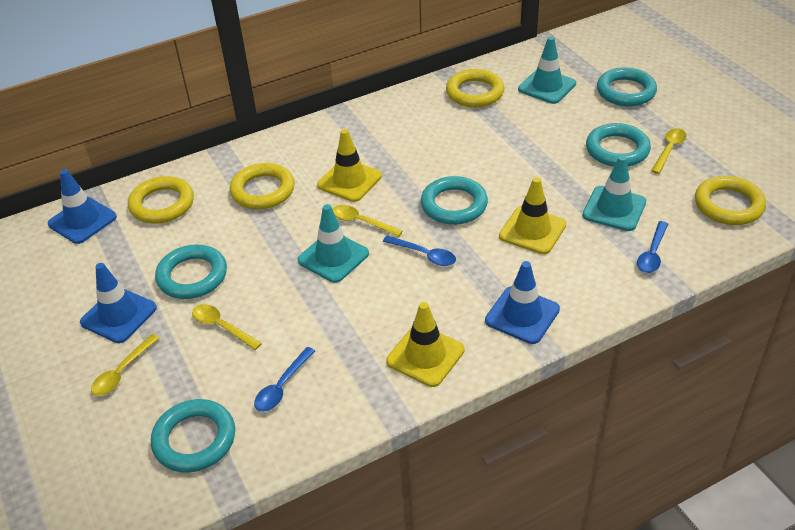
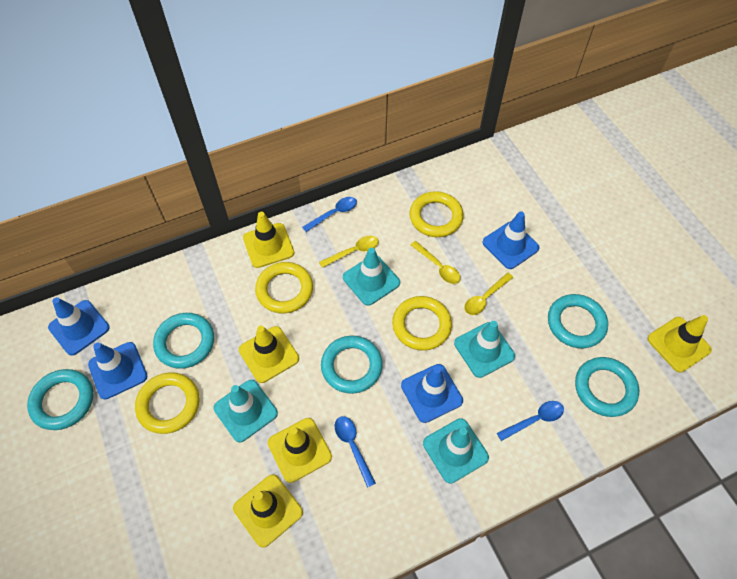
blue traffic cone: 3 -> 4
turquoise traffic cone: 3 -> 4
yellow spoon: 4 -> 3
yellow traffic cone: 3 -> 5

